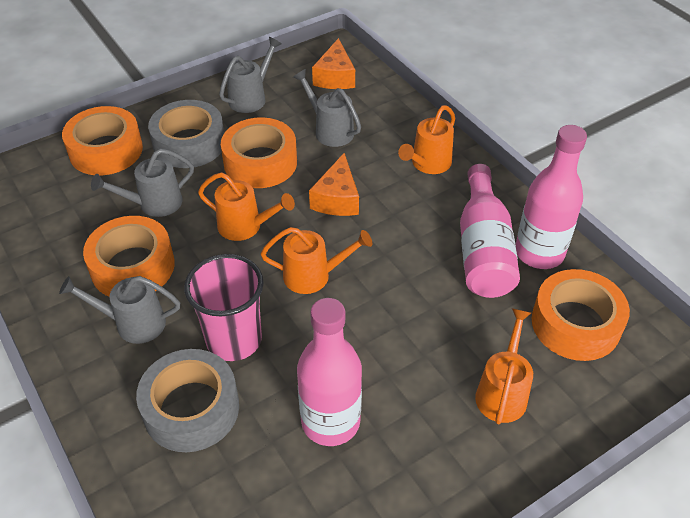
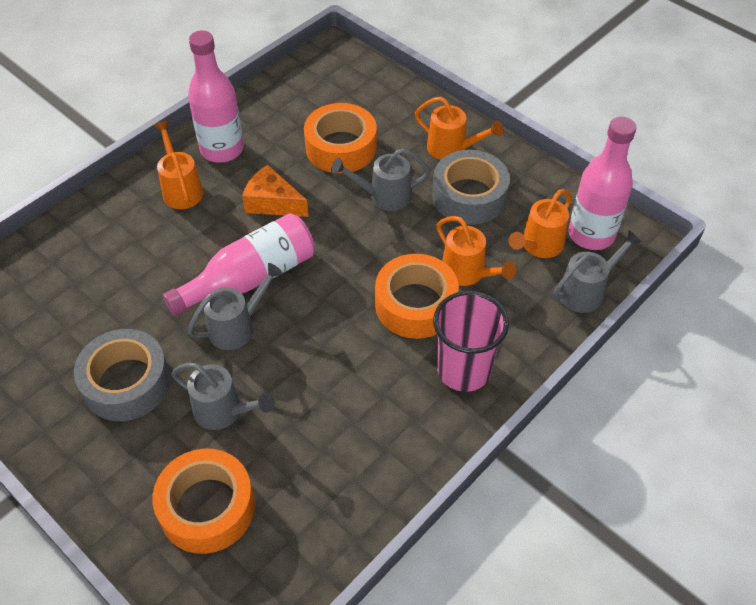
orange cheese: 2 -> 1
orange tape: 4 -> 3

